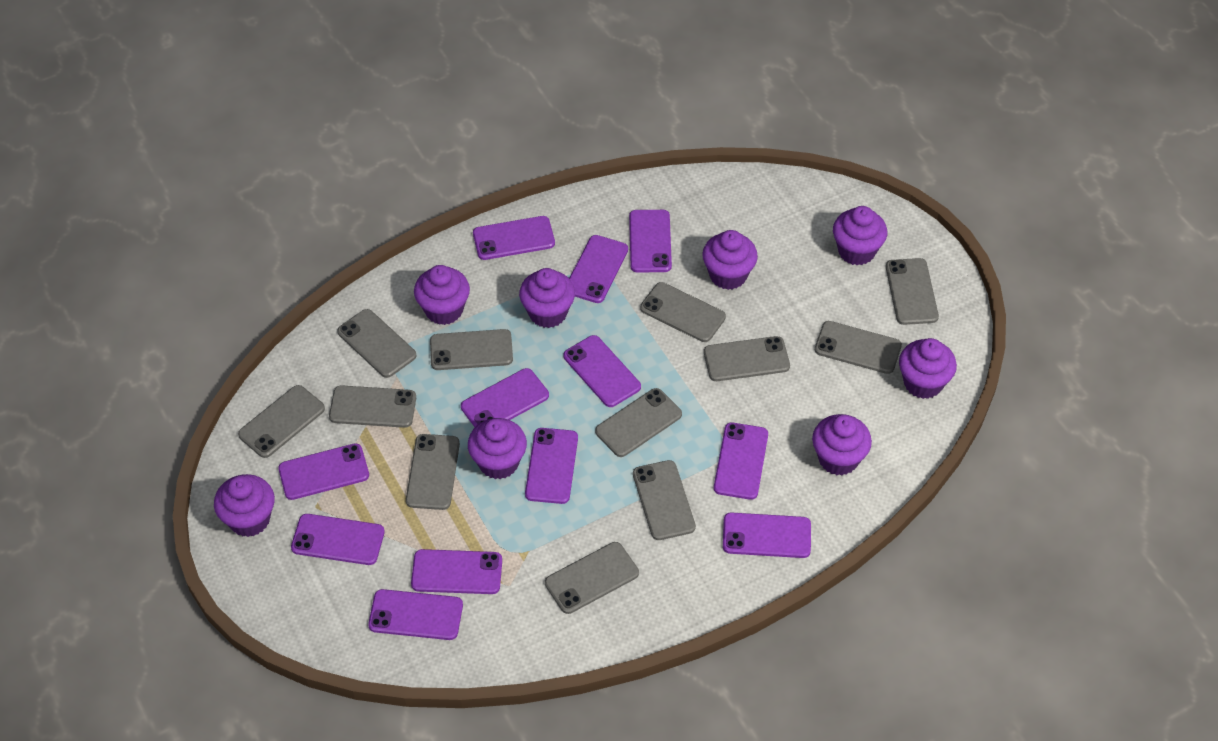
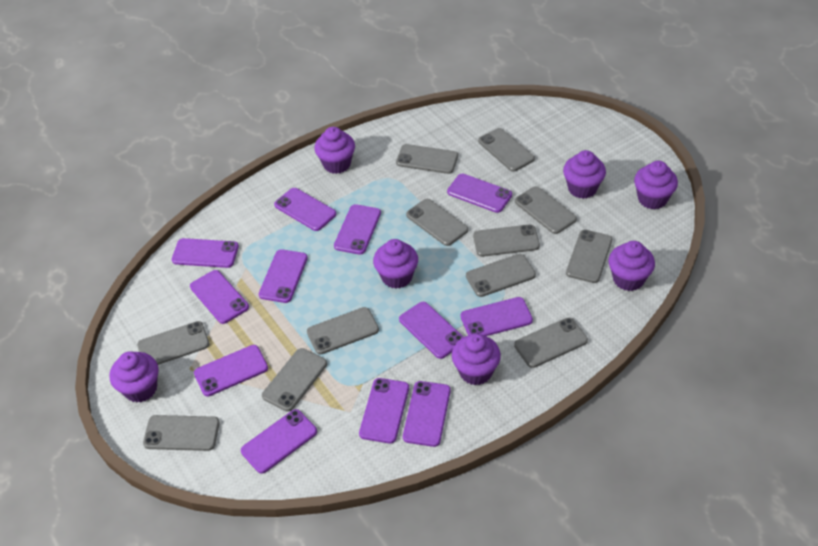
purple cupcake: 8 -> 7

